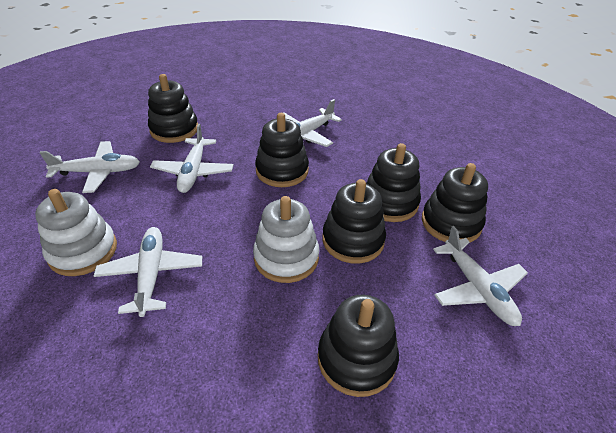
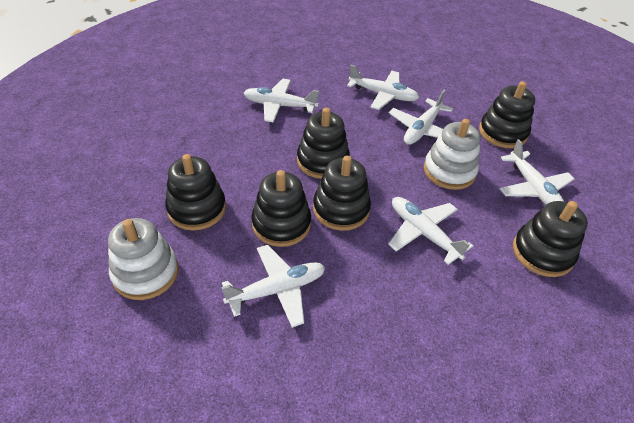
white plane: 5 -> 6

